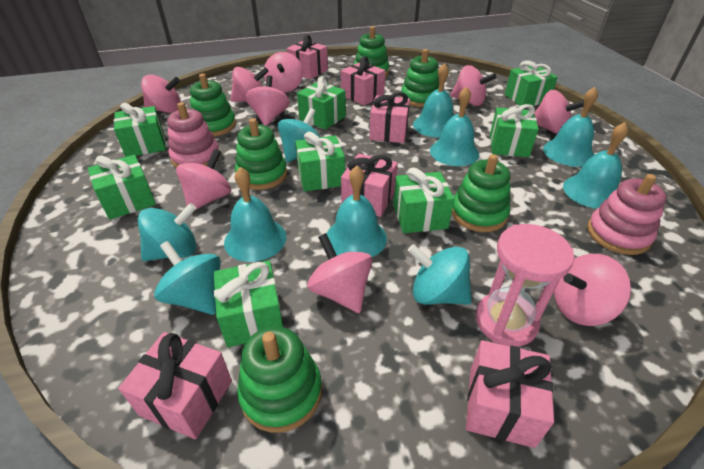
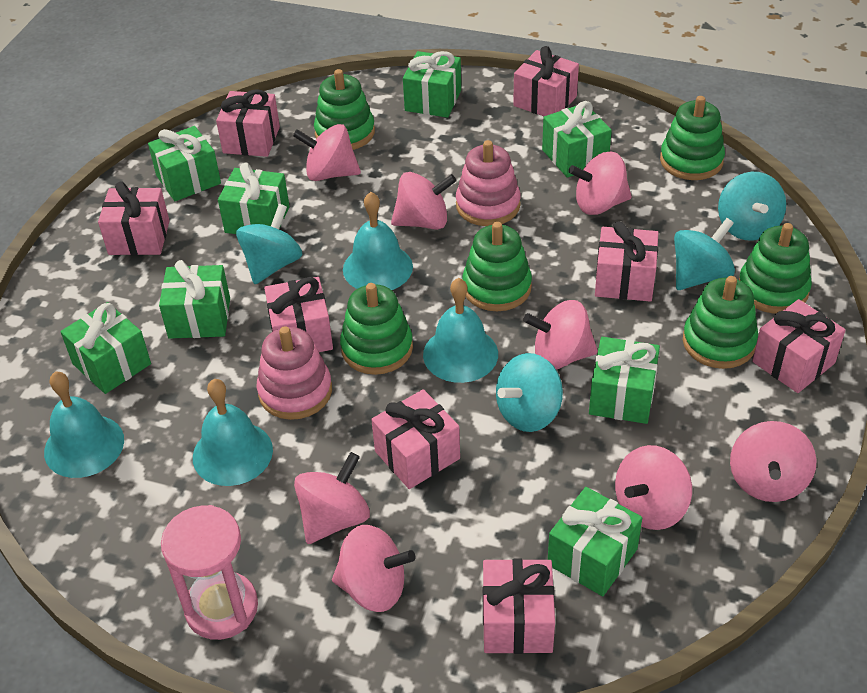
pink gift: 6 -> 8
pink spinning top: 9 -> 8
turquoise bell: 6 -> 4

